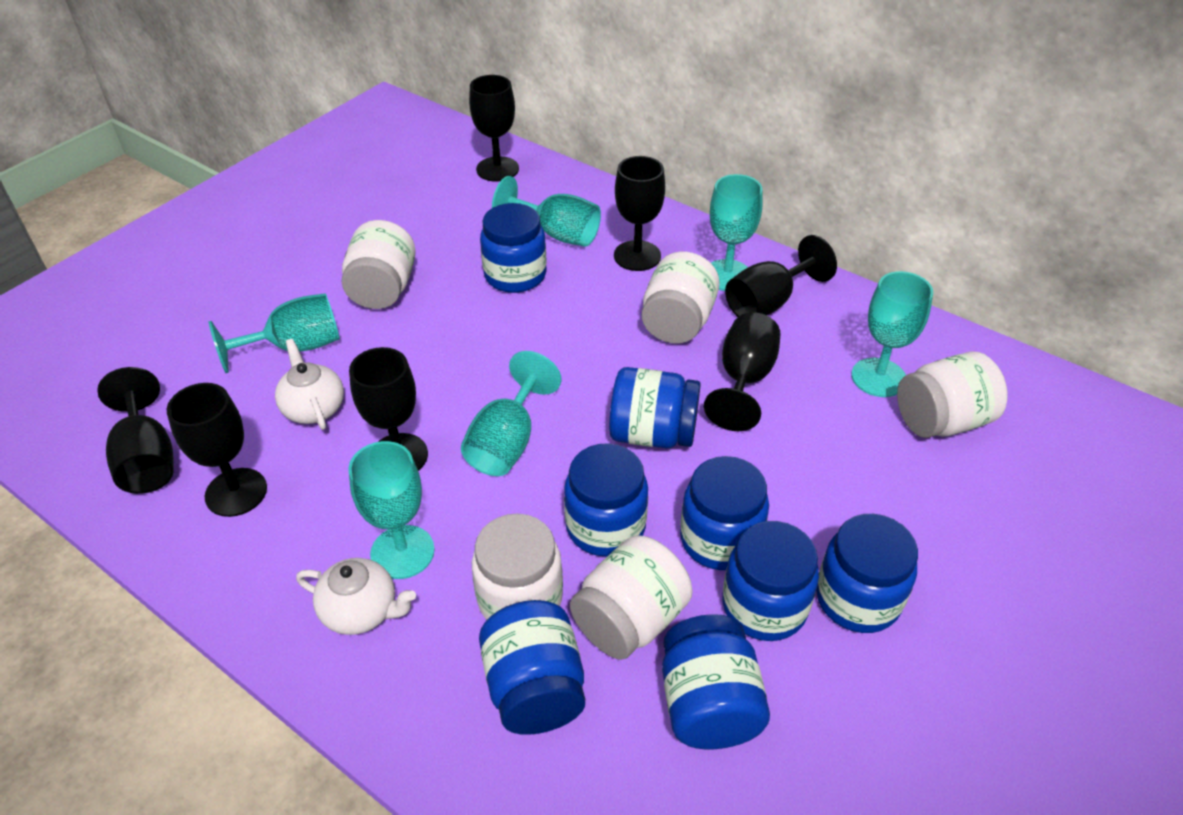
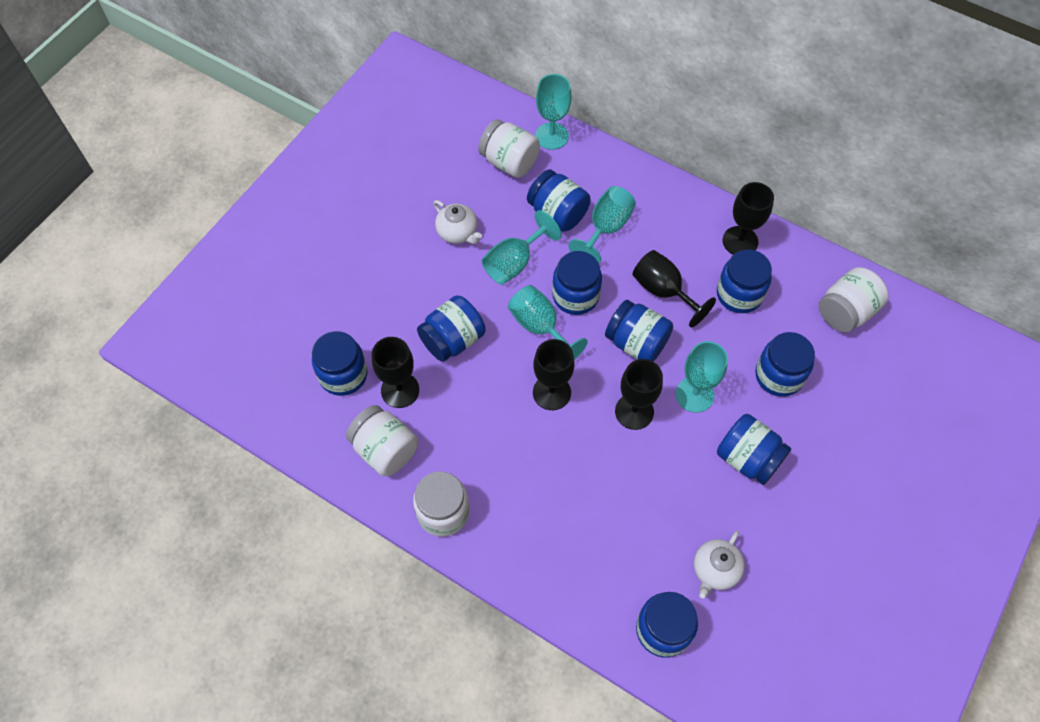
black goblet: 7 -> 5
blue jar: 8 -> 9
turquoise goblet: 6 -> 5
white jar: 5 -> 4

